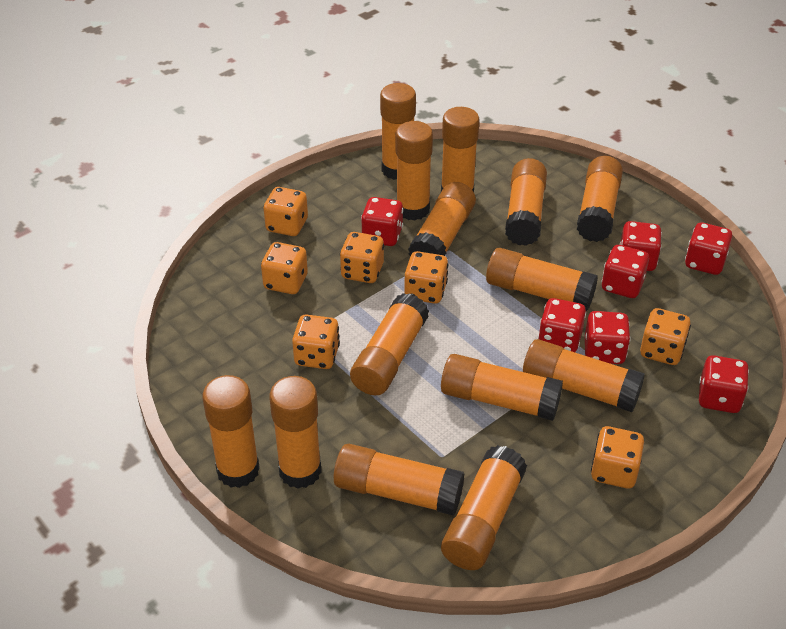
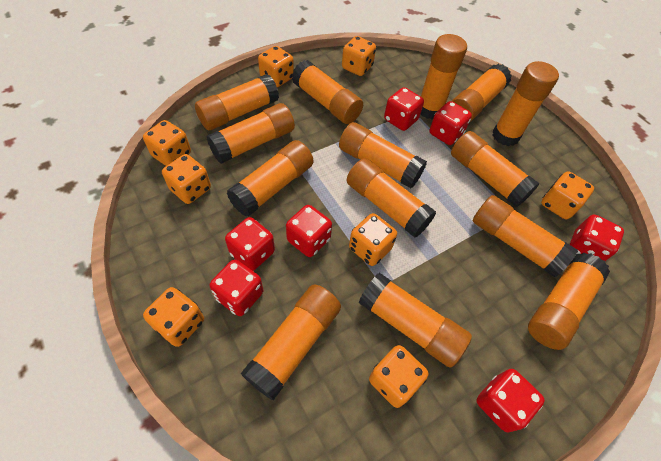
orange dice: 7 -> 8

